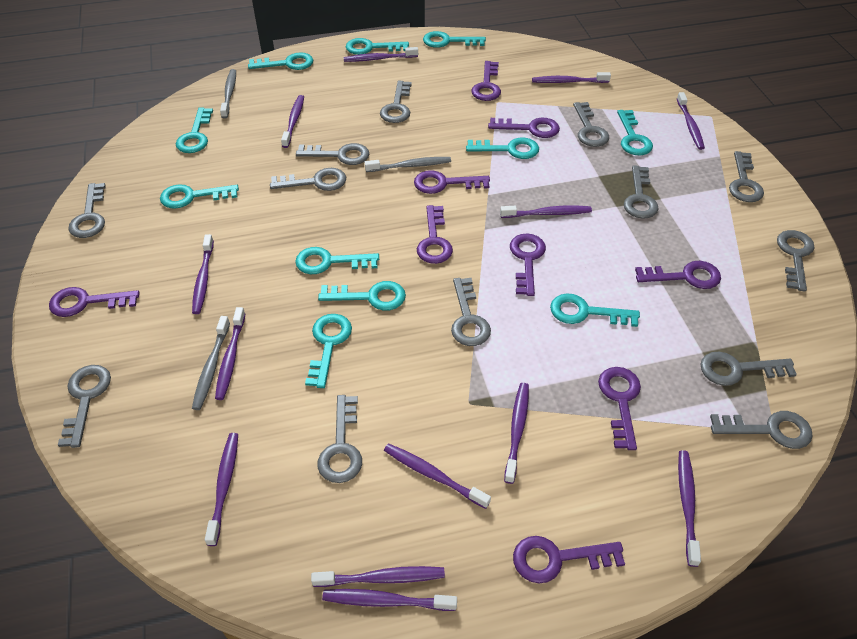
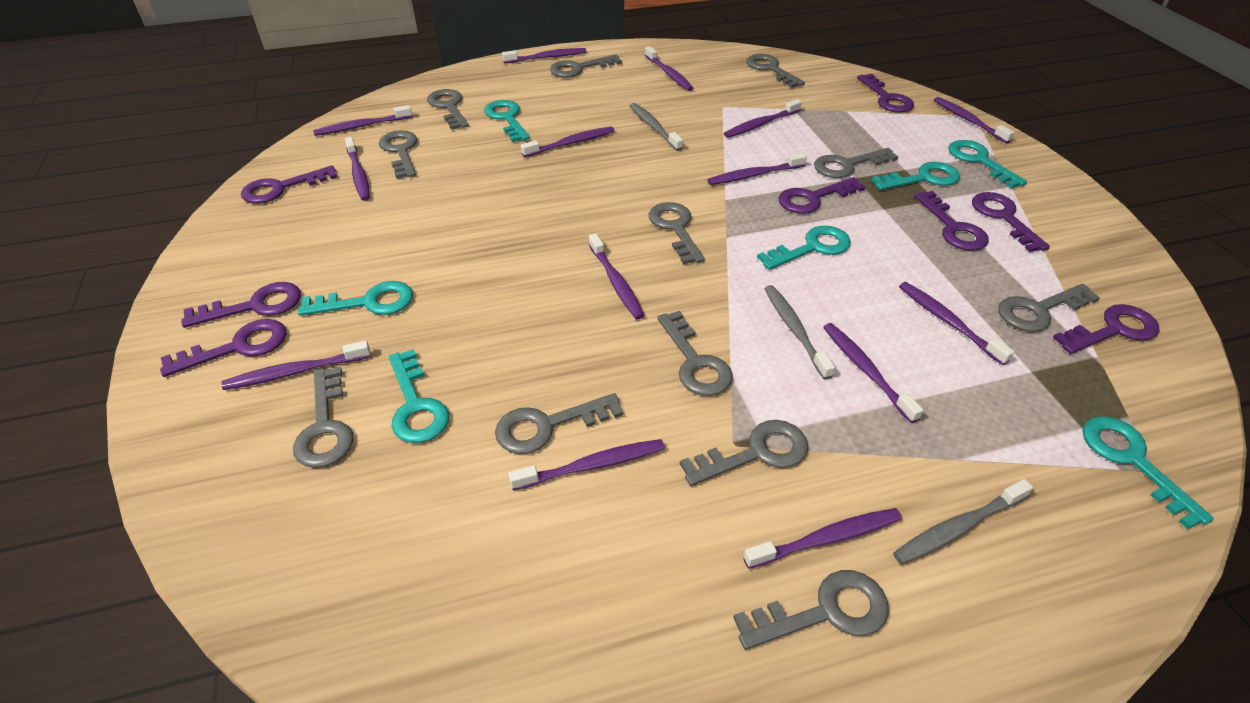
grey key: 13 -> 12
purple key: 9 -> 8
purple toothbrush: 13 -> 14
turquoise key: 11 -> 7

